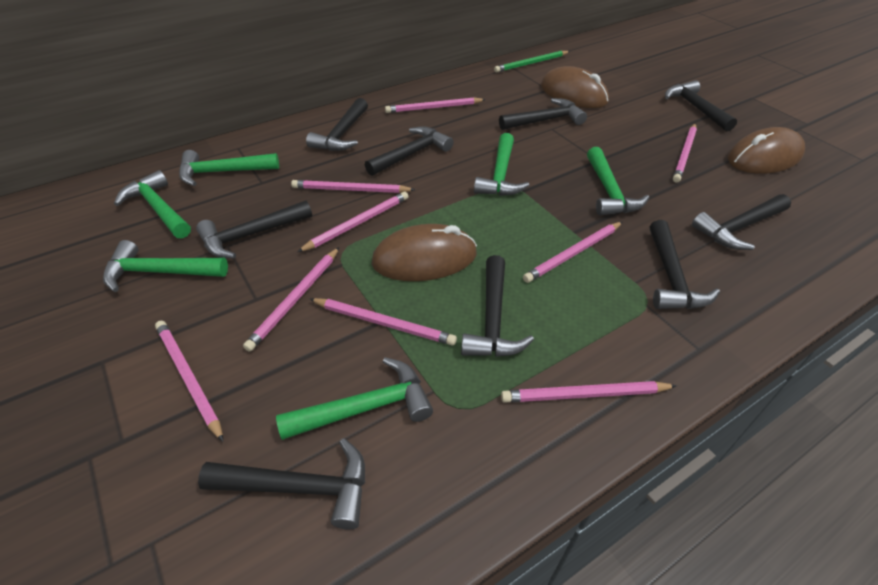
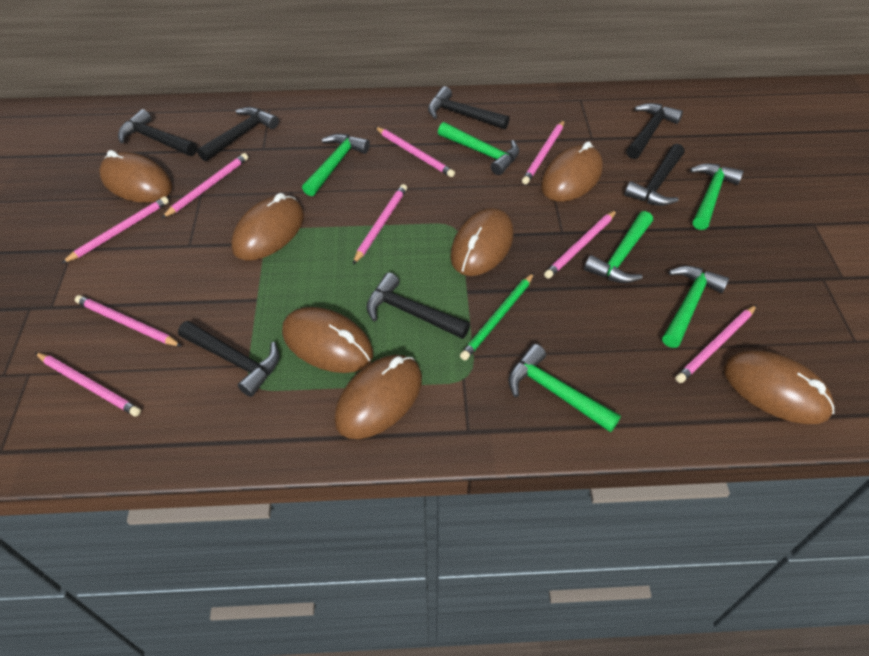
black hammer: 9 -> 7
brown mouse: 3 -> 7

